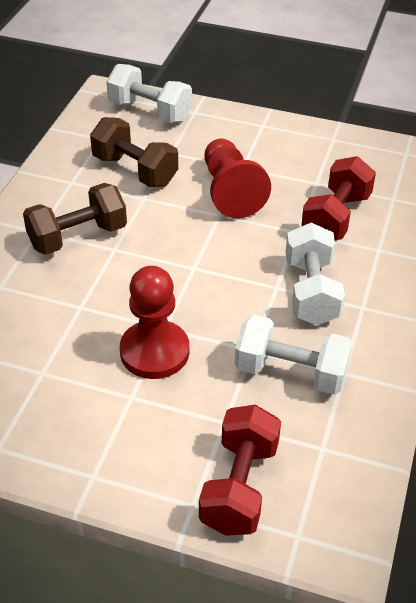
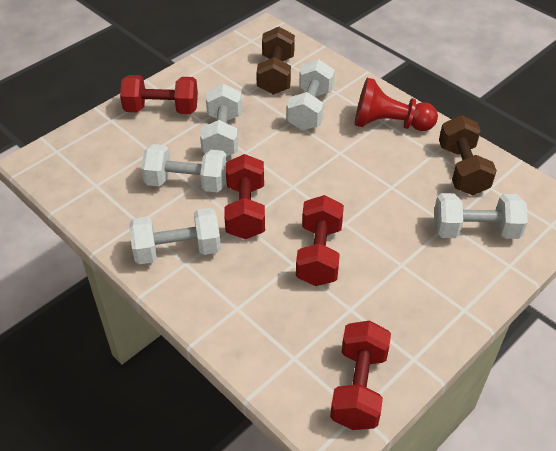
red dumbbell: 2 -> 4
red pawn: 2 -> 1
white dumbbell: 3 -> 5

